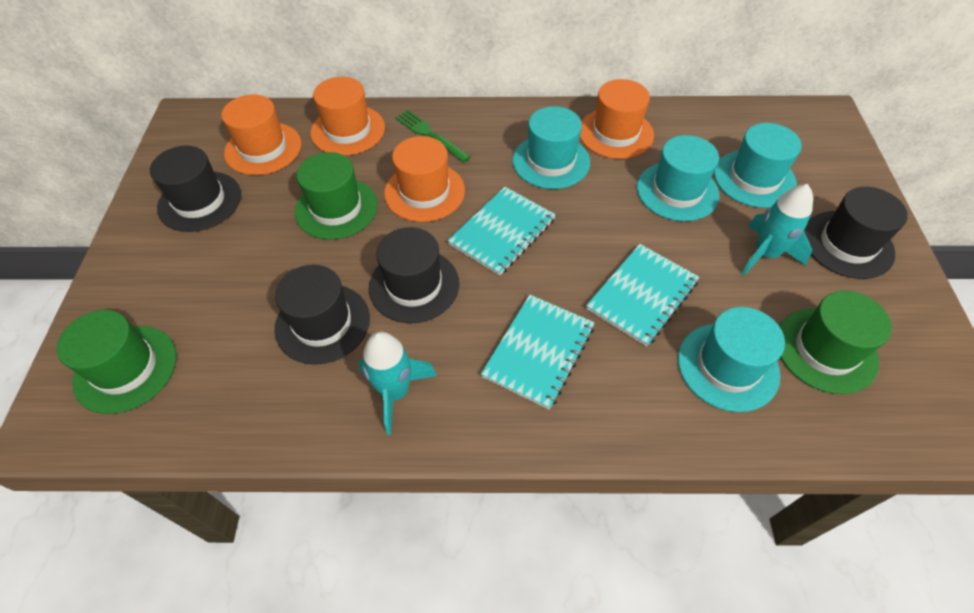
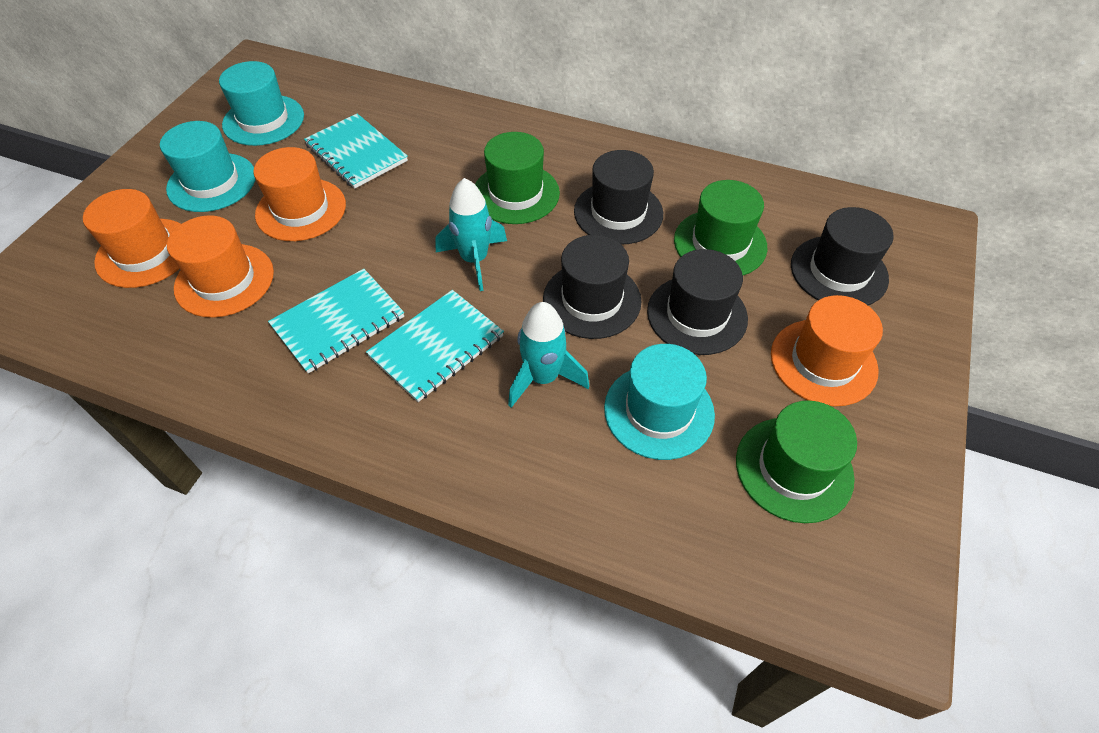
green fork: 1 -> 0
turquoise hat: 4 -> 3

